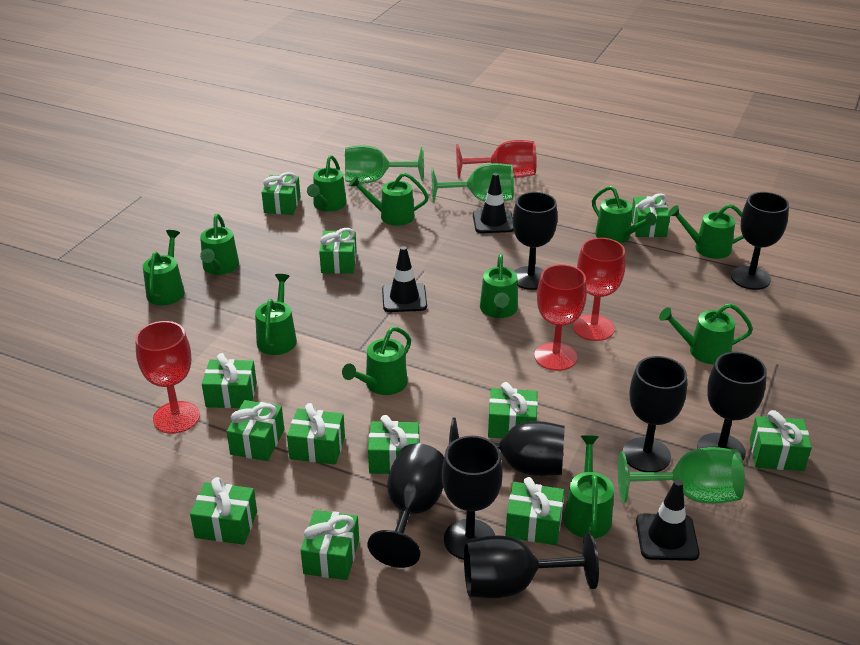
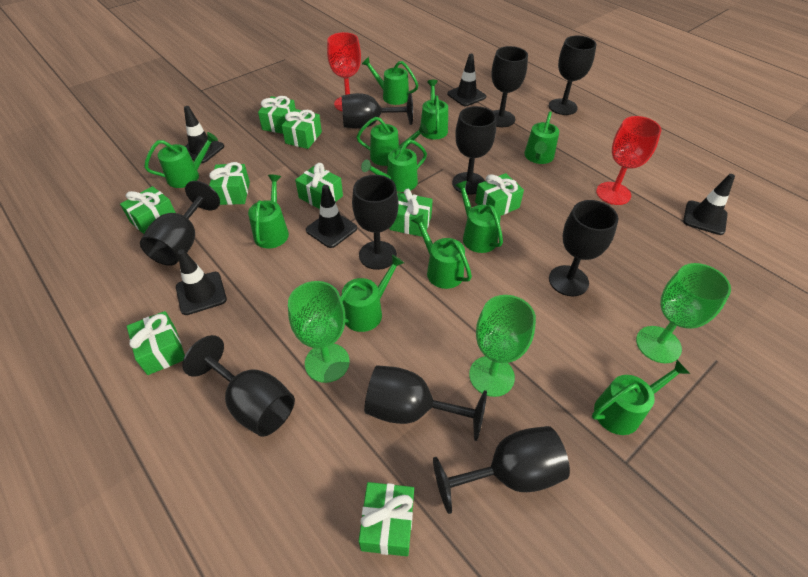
black goblet: 8 -> 10
black traffic cone: 3 -> 5
green gift: 12 -> 9
red goblet: 4 -> 2

